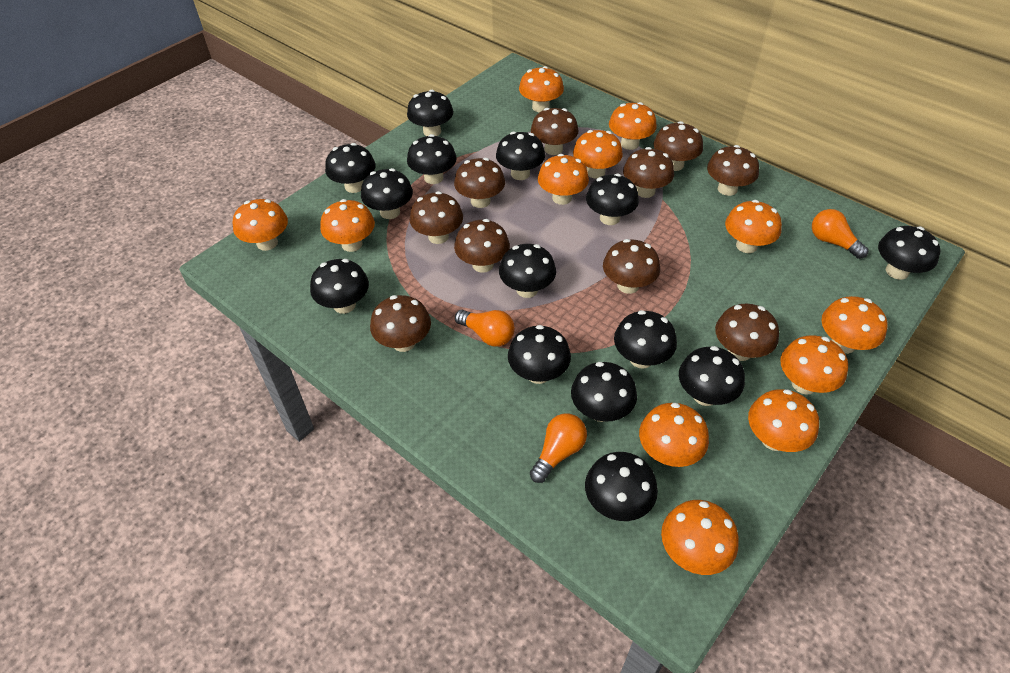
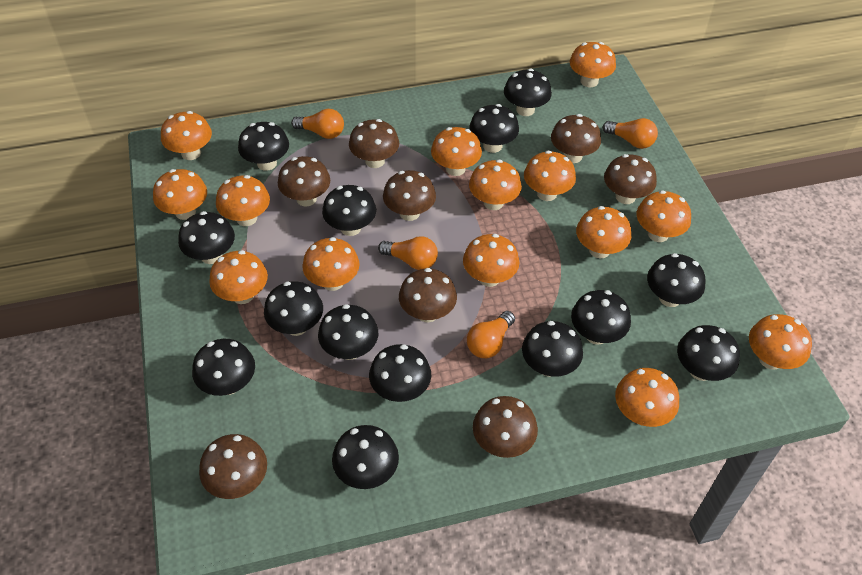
brown mushroom: 10 -> 8
orange light bulb: 3 -> 4
orange mushroom: 12 -> 14

